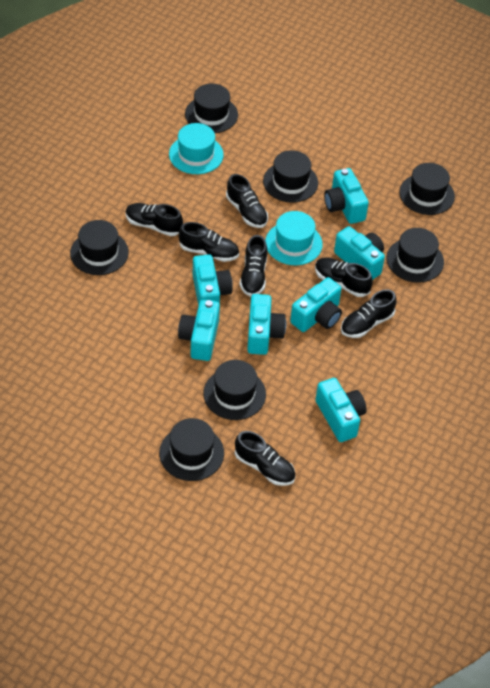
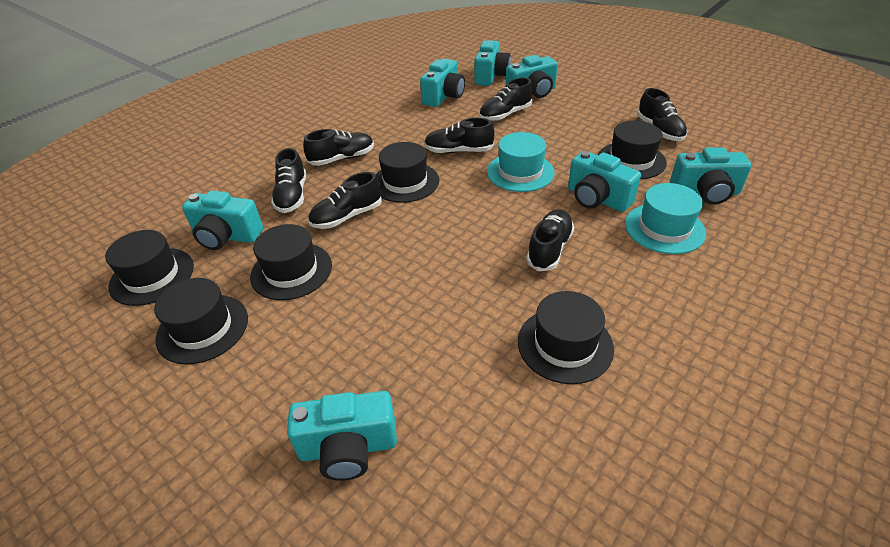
black hat: 7 -> 6

